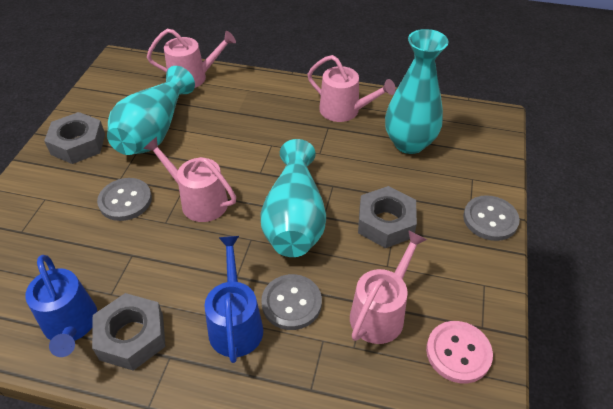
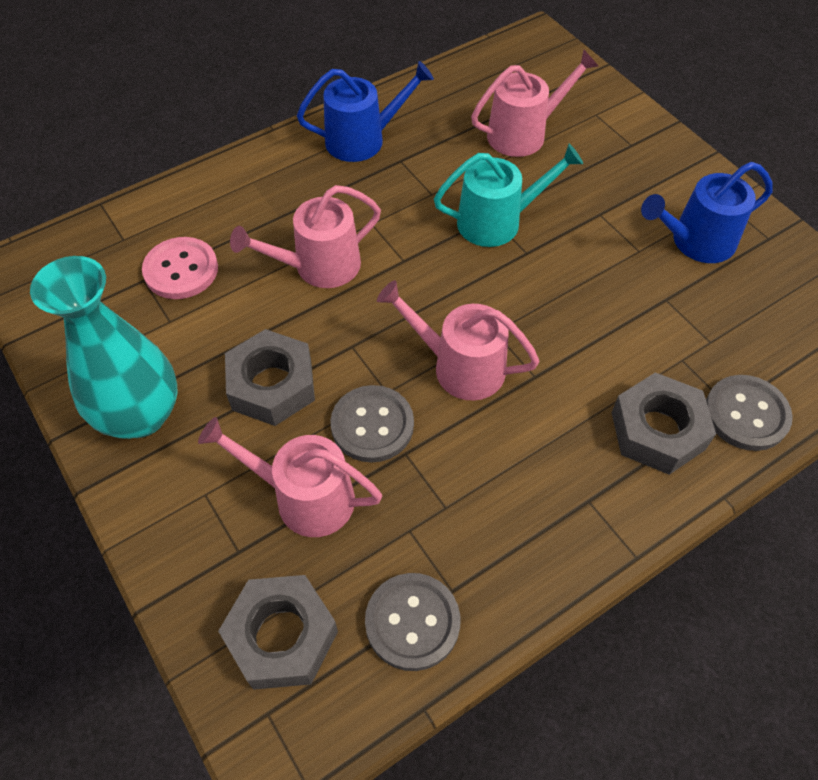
turquoise vase: 3 -> 1
turquoise watering can: 0 -> 1

